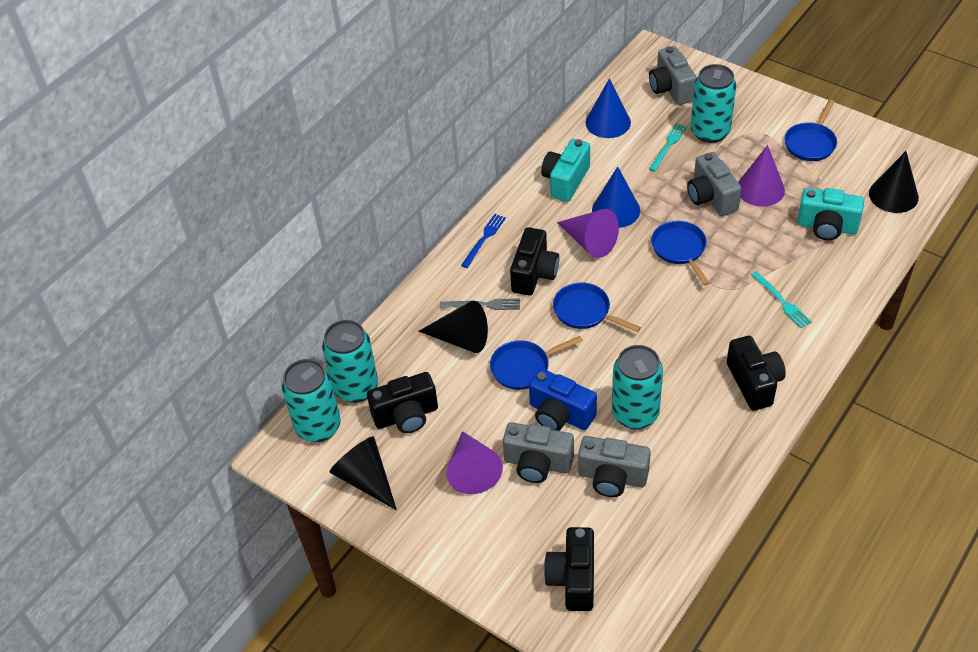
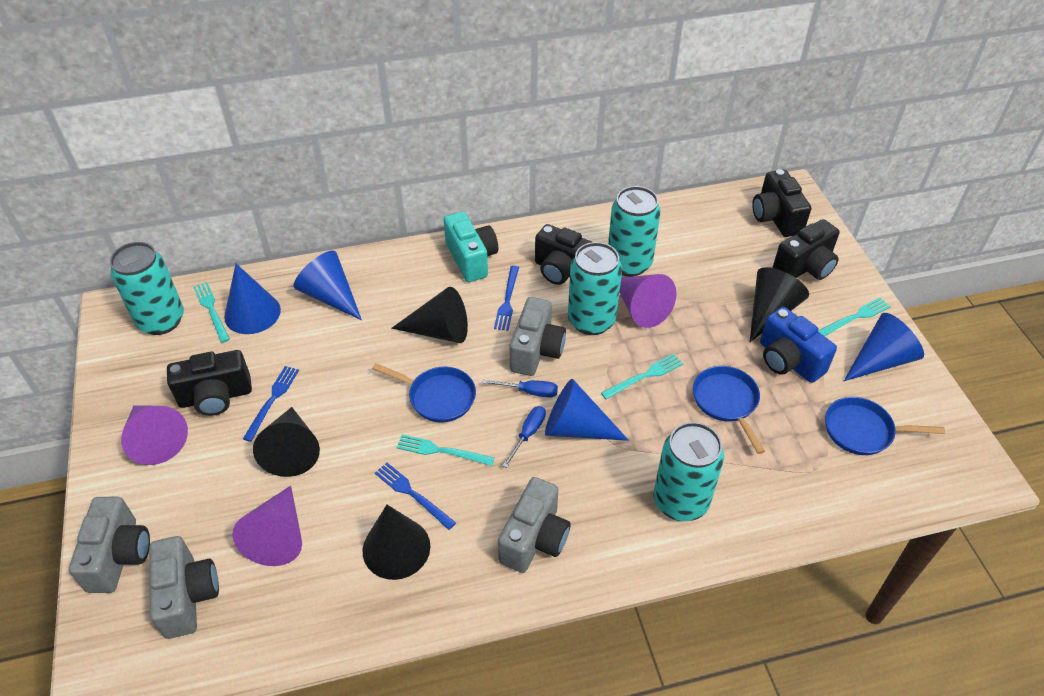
black cone: 3 -> 4
blue cone: 2 -> 4
blue fork: 1 -> 3
blue pan: 4 -> 3
blue screwdriver: 0 -> 2
grey fork: 1 -> 0
turquoise camera: 2 -> 1
turquoise fork: 2 -> 4

